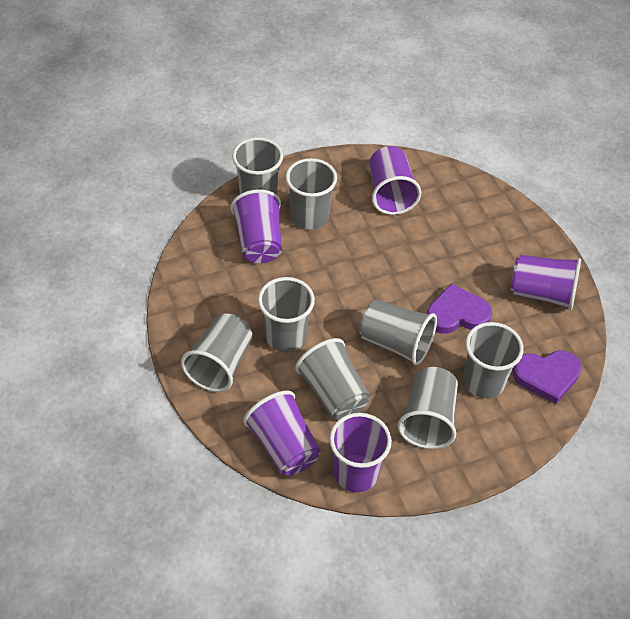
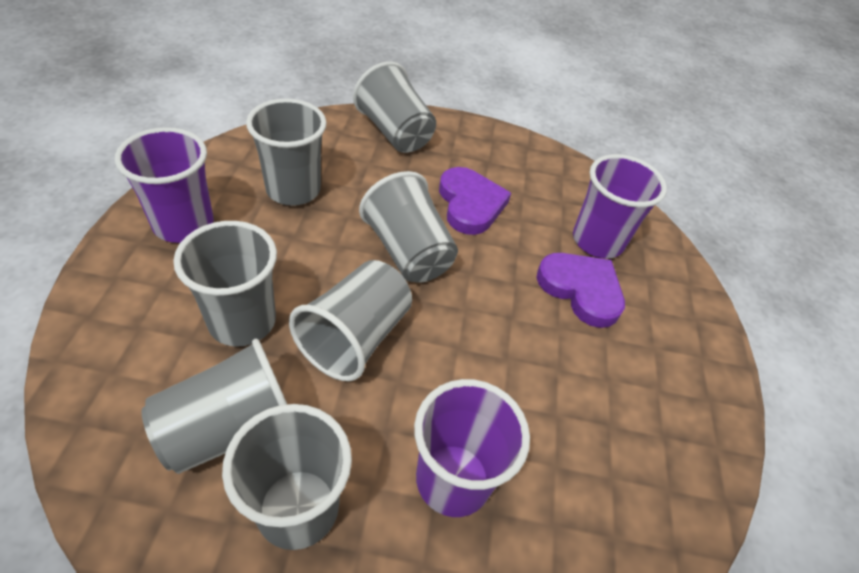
grey cup: 8 -> 7
purple cup: 5 -> 3

